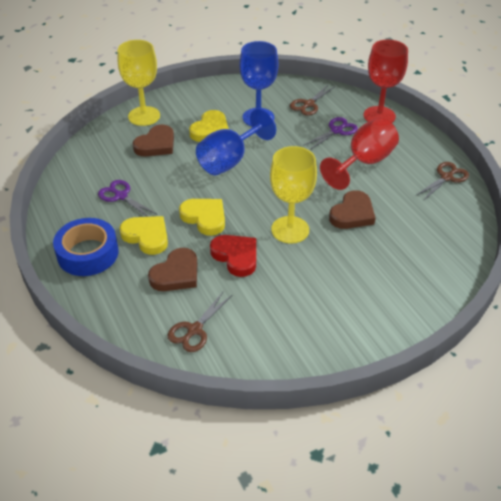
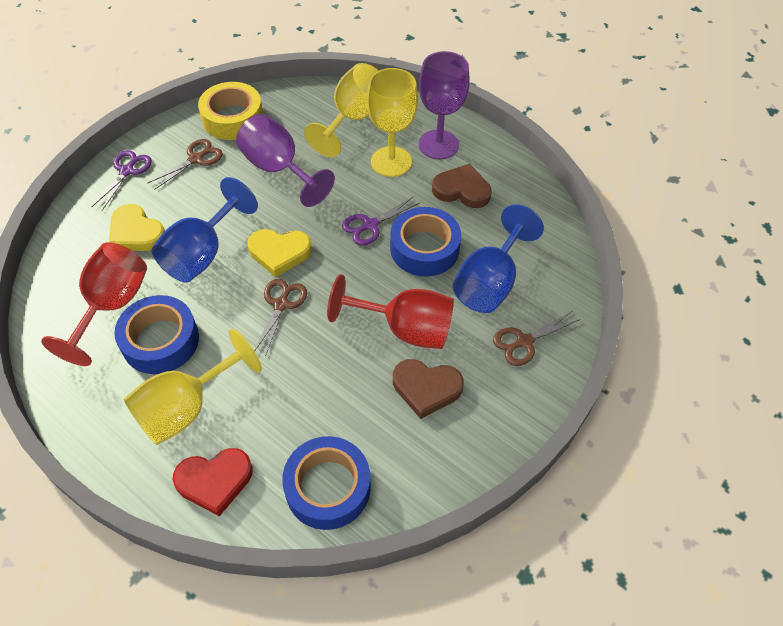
blue tape: 1 -> 3
brown heart: 3 -> 2
purple goblet: 0 -> 2
yellow goblet: 2 -> 3
yellow heart: 3 -> 2
yellow tape: 0 -> 1

